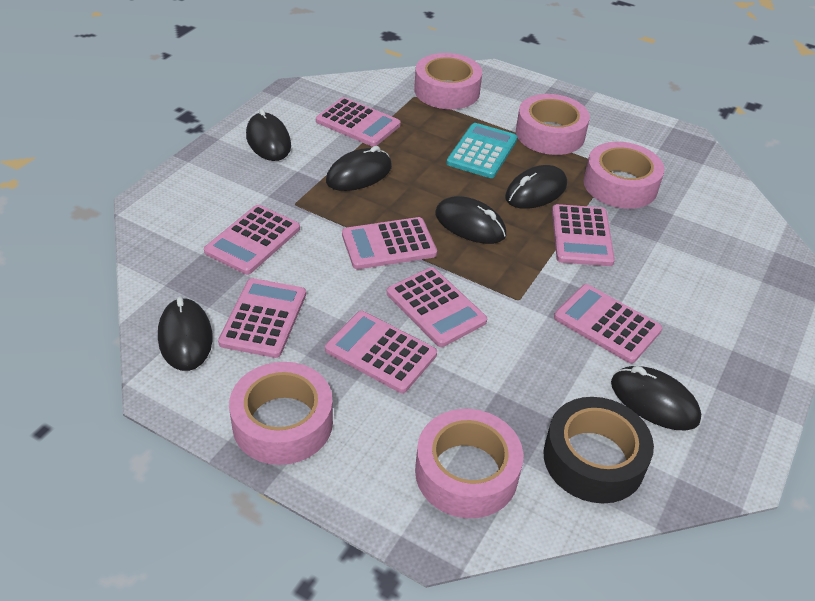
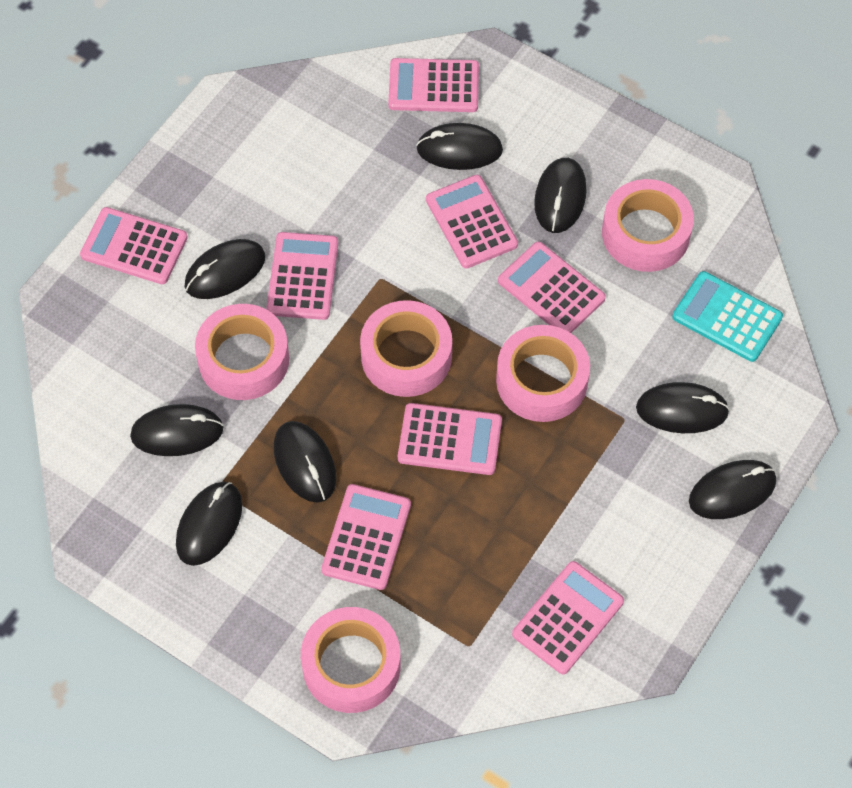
black mouse: 6 -> 8
black tape: 1 -> 0

